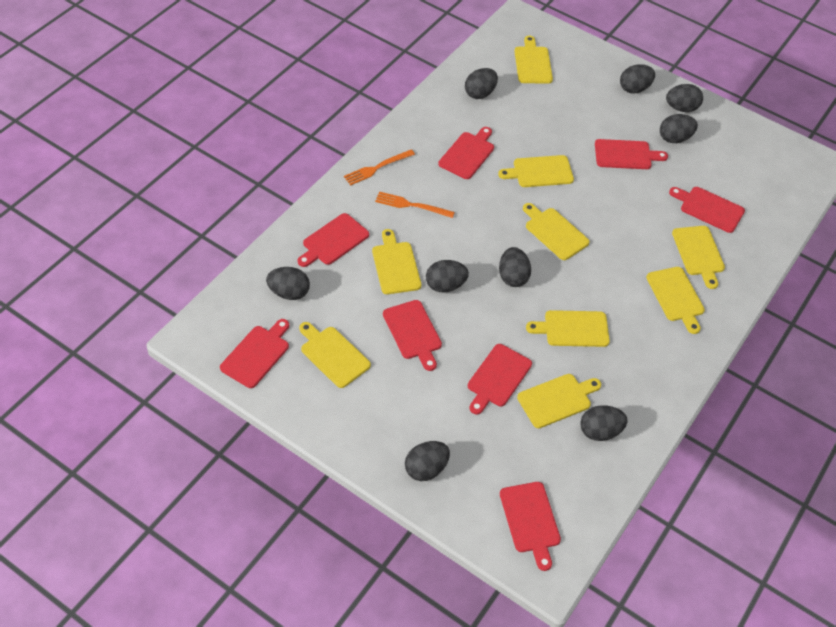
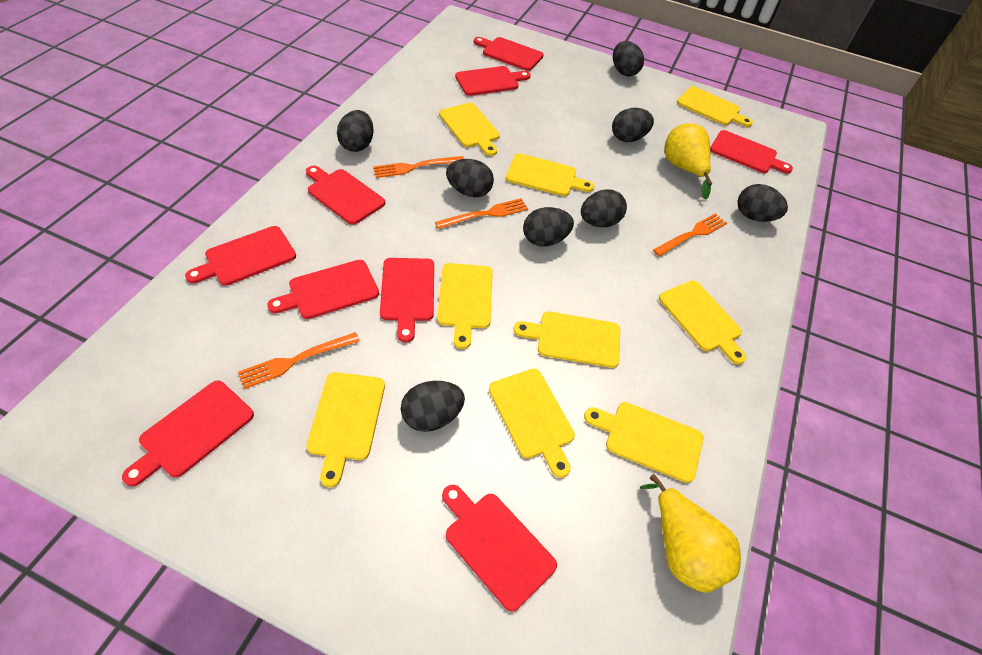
black egg: 9 -> 8
orange fork: 2 -> 4
red cutting board: 8 -> 9
yellow pear: 0 -> 2

